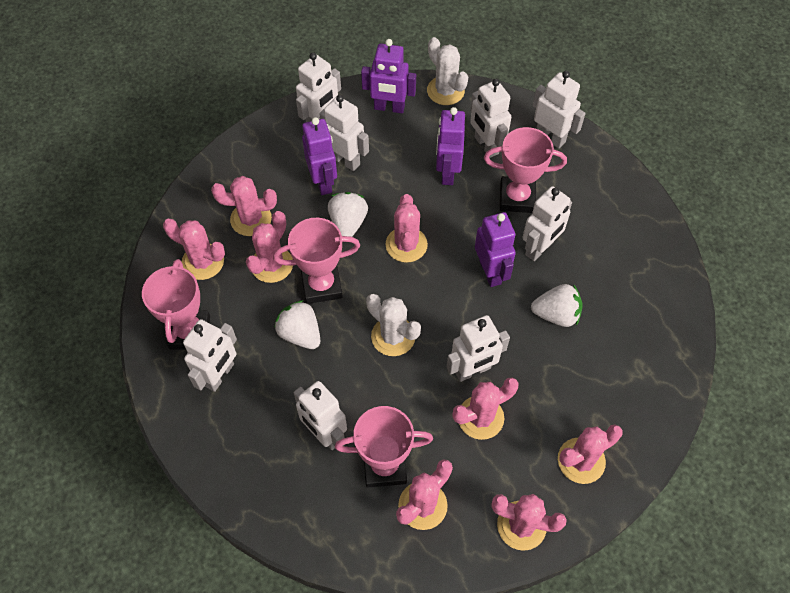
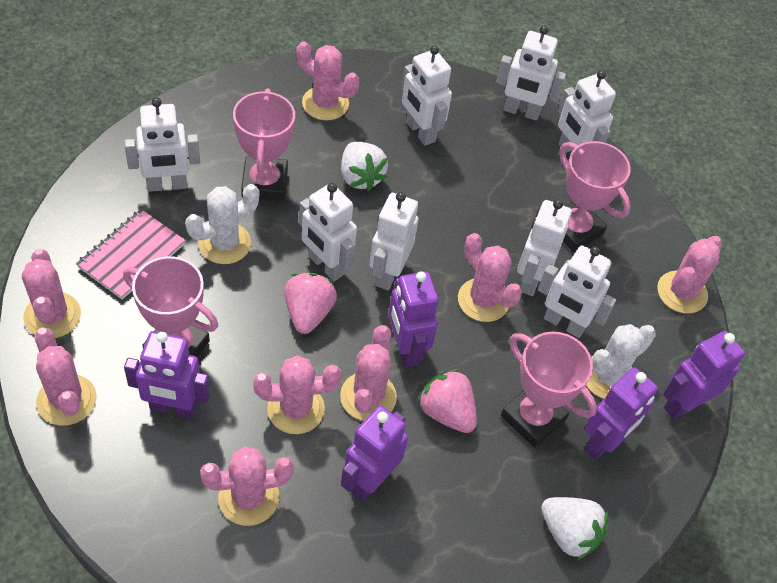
pink notebook: 0 -> 1
pink strawberry: 0 -> 2
purple robot: 4 -> 5
white strawberry: 3 -> 2

